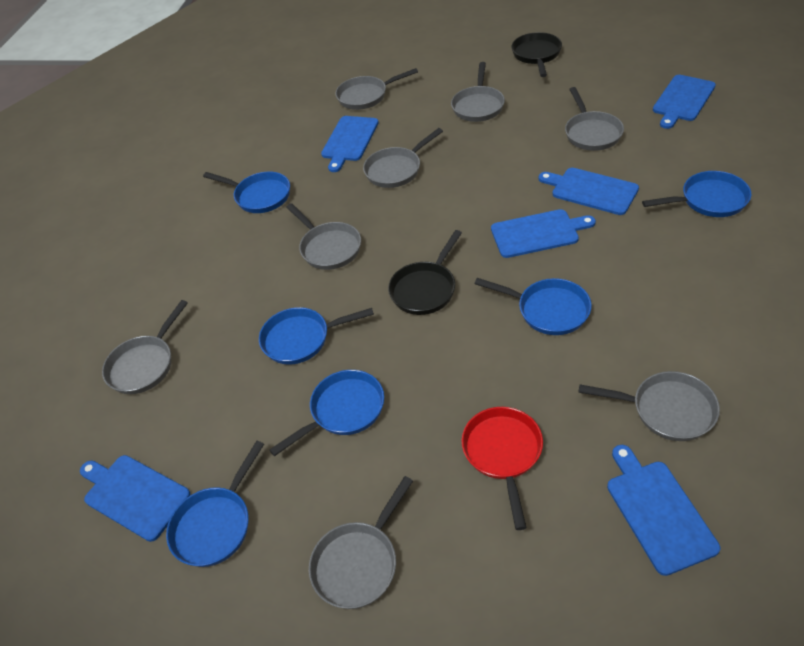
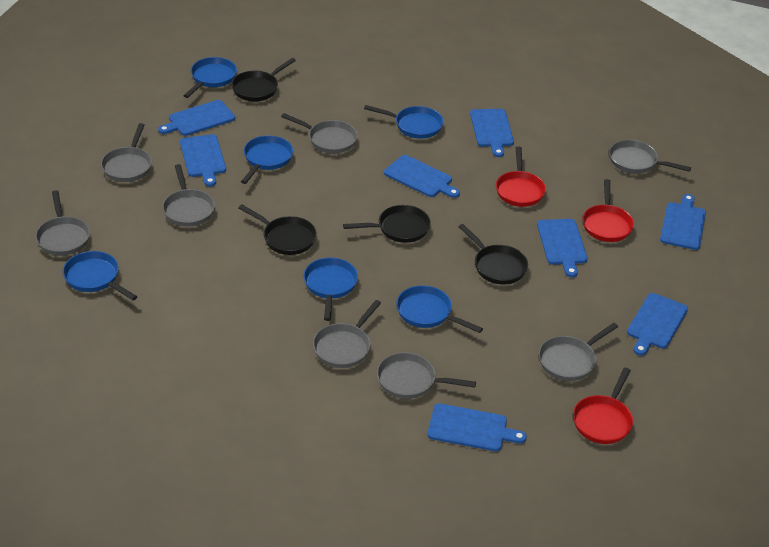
black pan: 2 -> 4
blue cutting board: 6 -> 8
red pan: 1 -> 3

